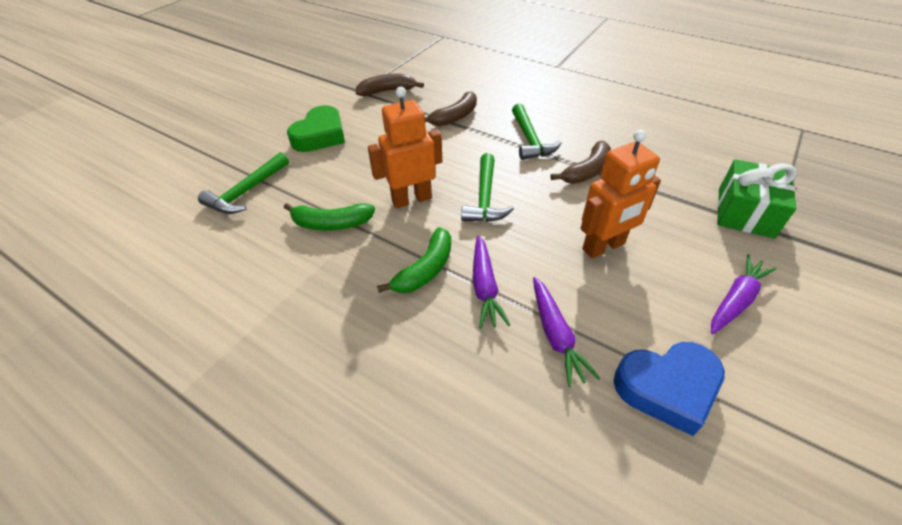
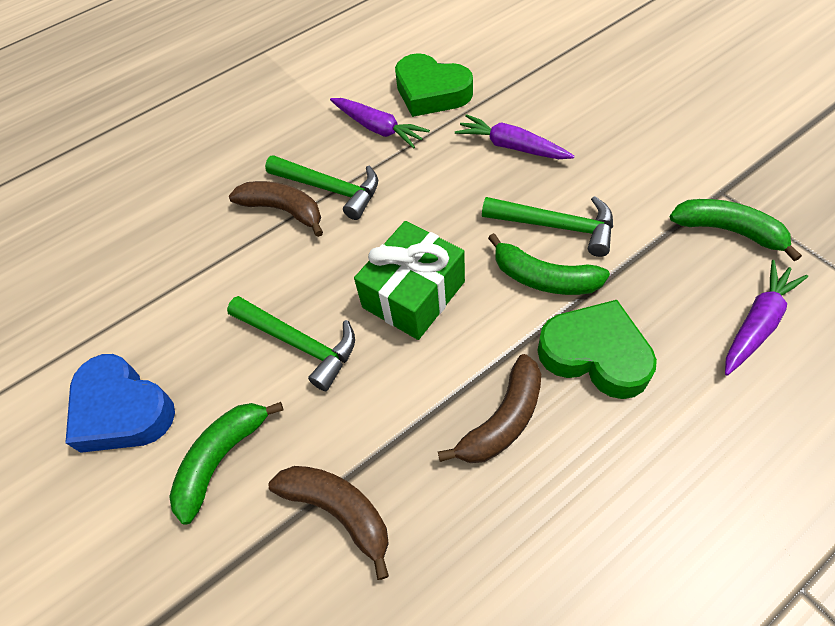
green banana: 2 -> 3
green heart: 1 -> 2
orange robot: 2 -> 0

